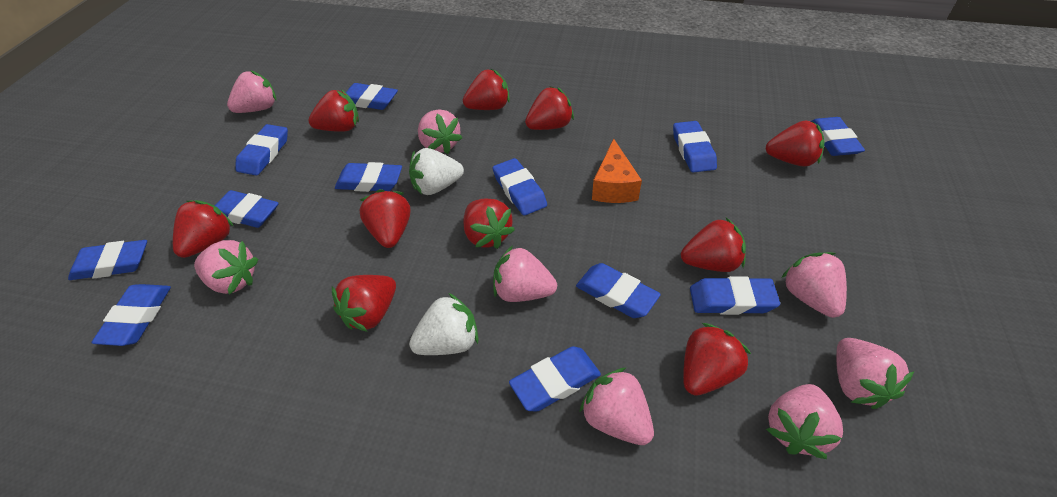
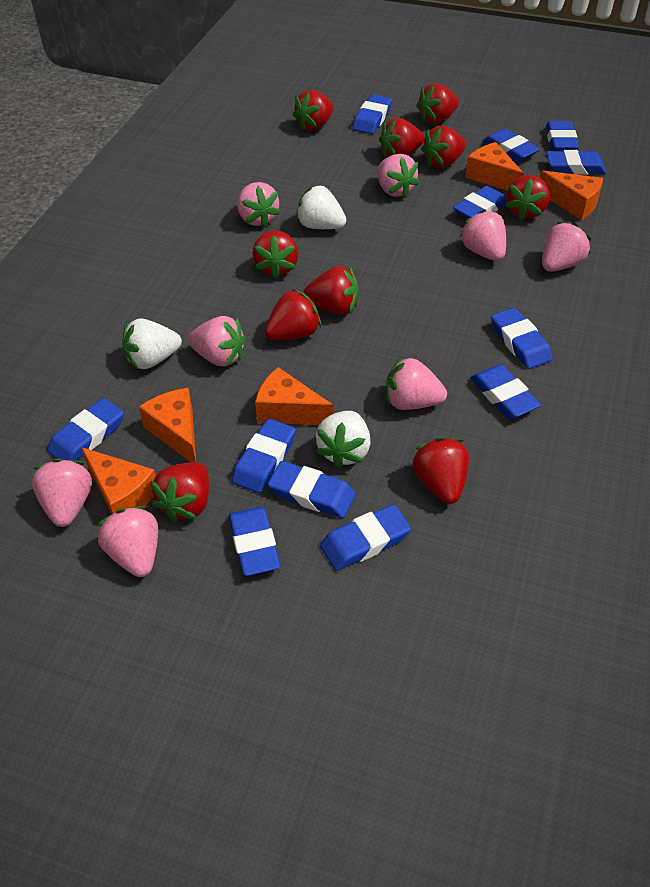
orange cheese: 1 -> 5
white strawberry: 2 -> 3

